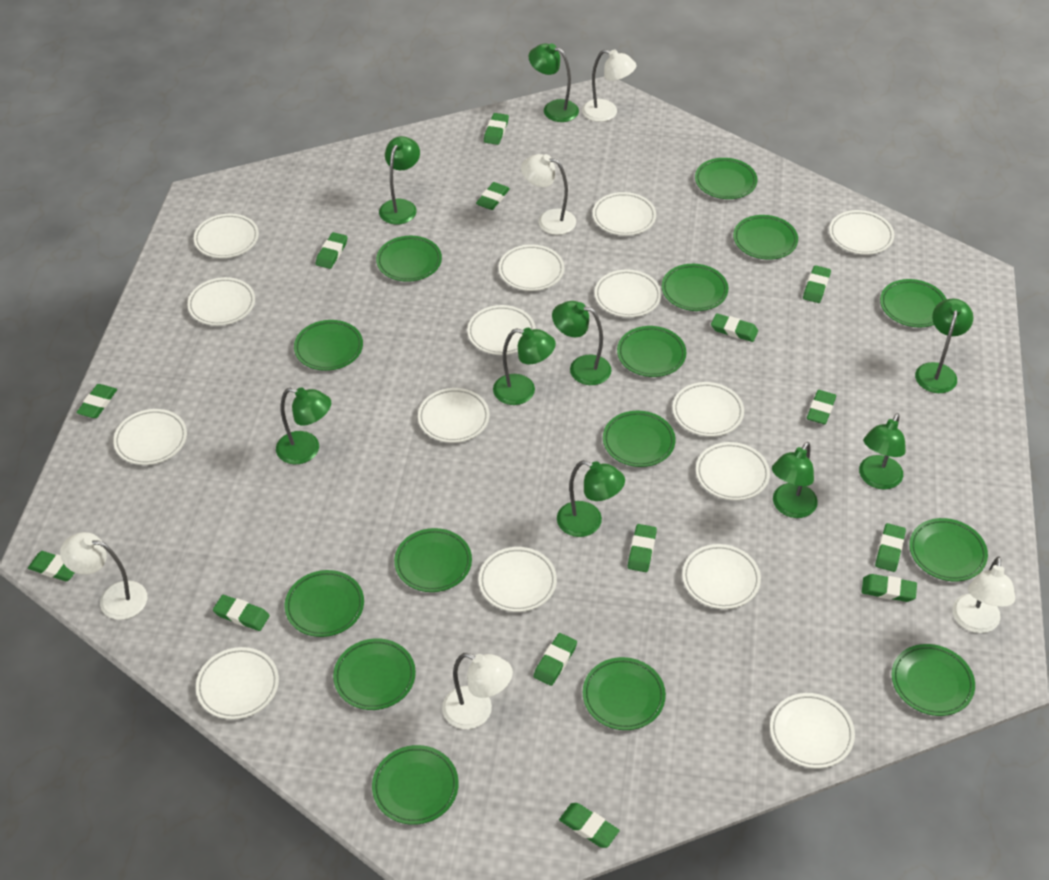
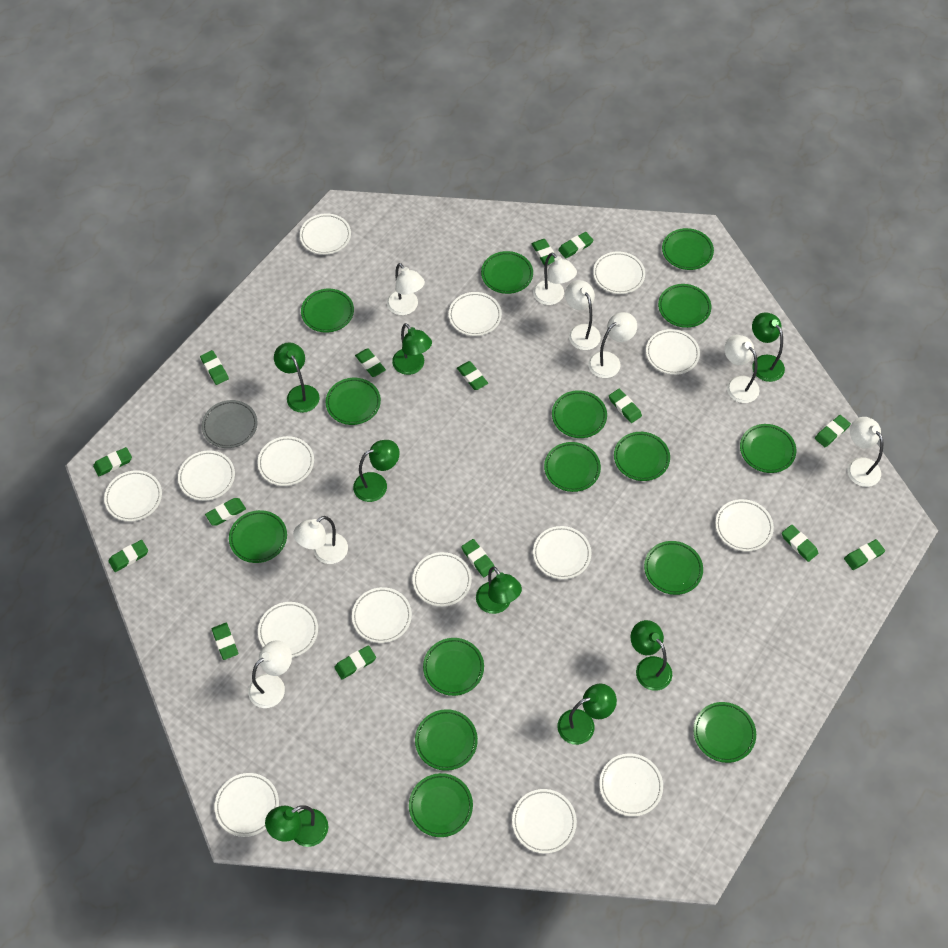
green eraser: 14 -> 15
green lamp: 9 -> 8
grey plate: 0 -> 1
white lamp: 5 -> 8

